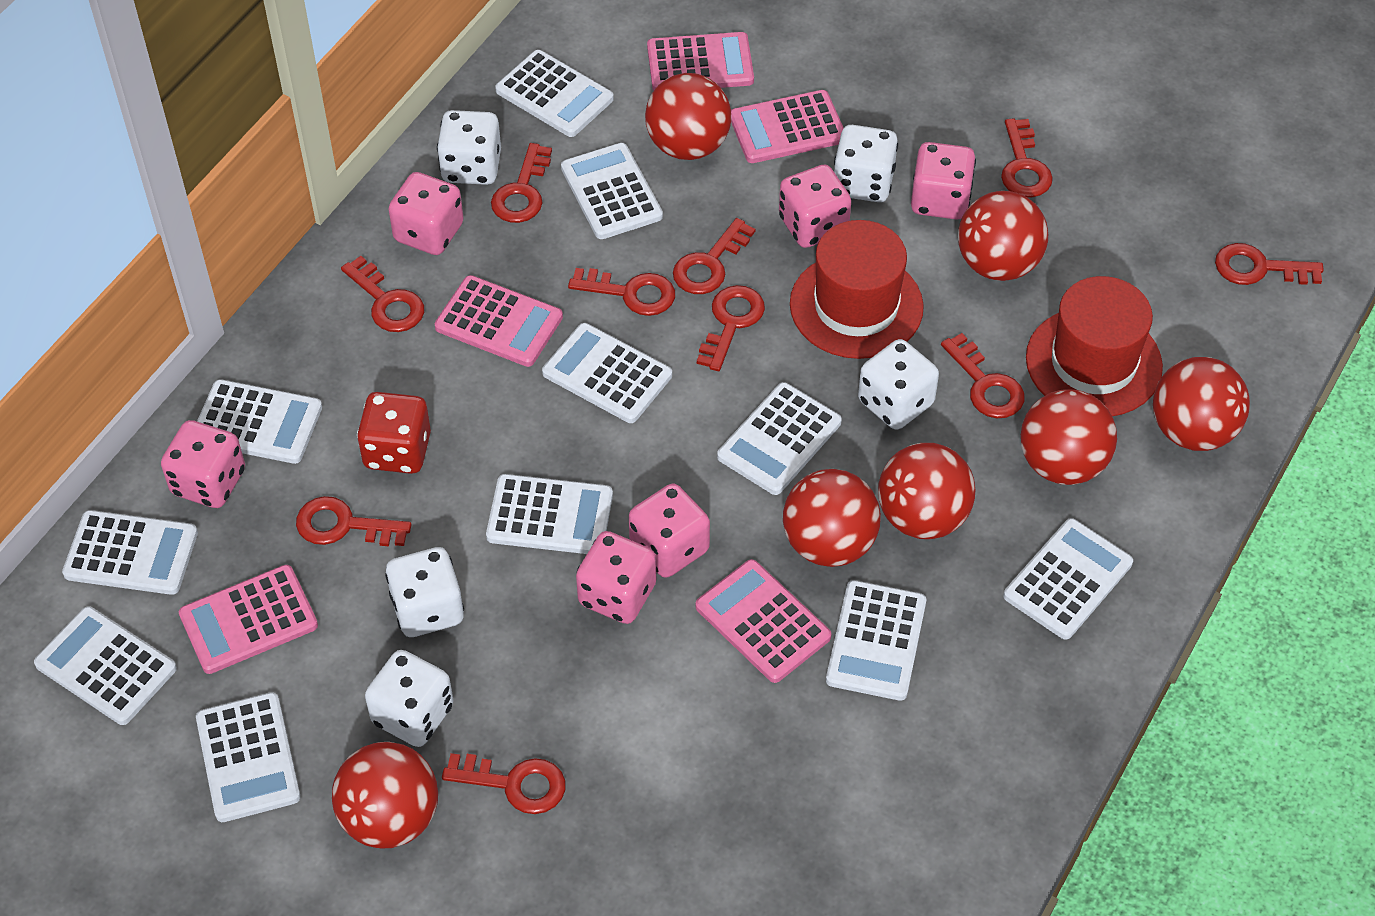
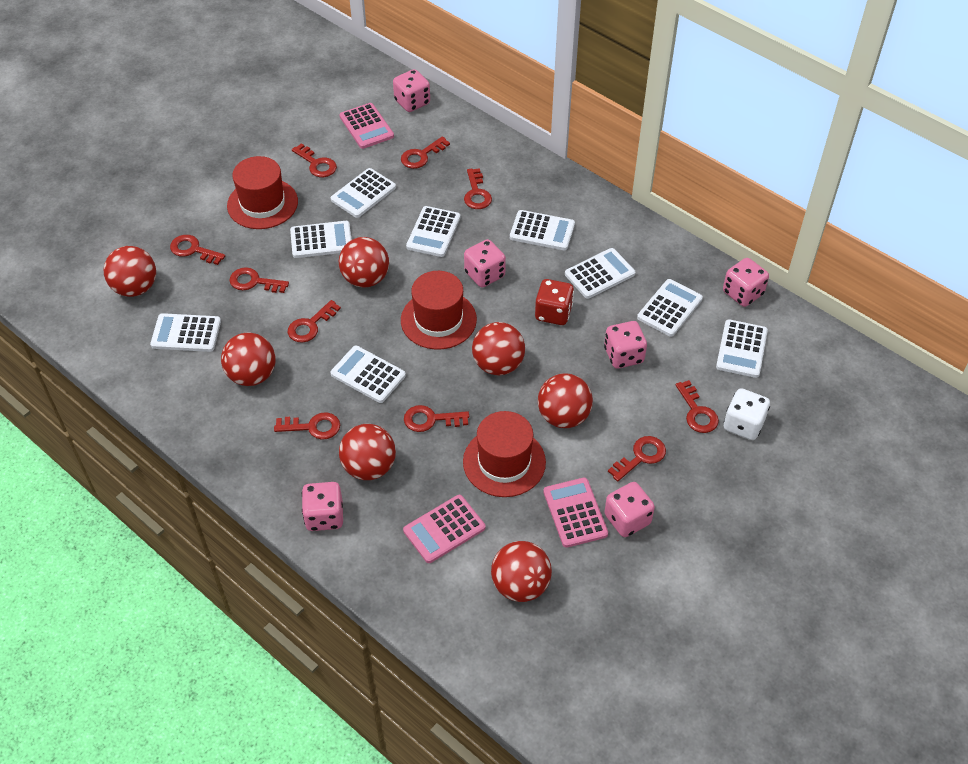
pink calculator: 5 -> 3
red hat: 2 -> 3
white calculator: 11 -> 9
white dice: 5 -> 1

